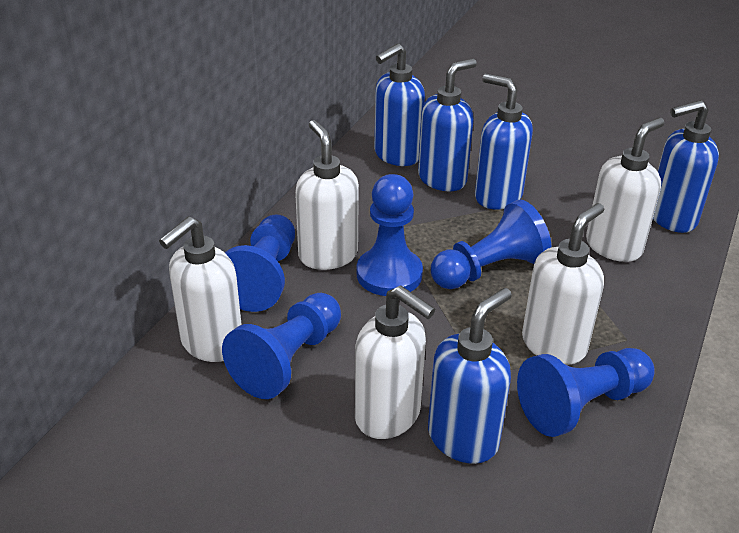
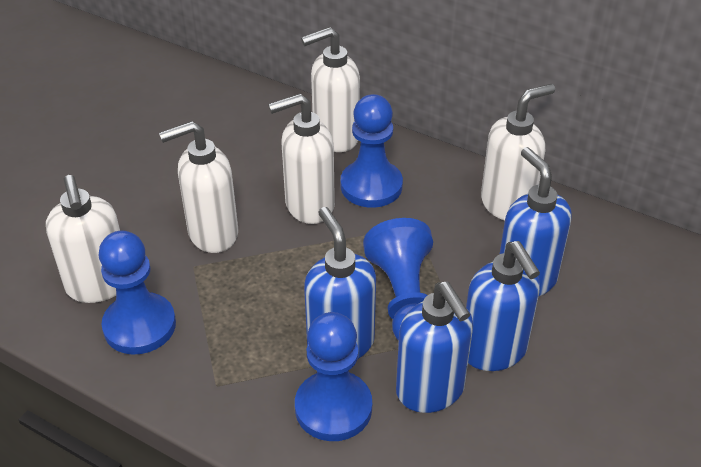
blue pawn: 5 -> 4
blue soap dispenser: 5 -> 4

